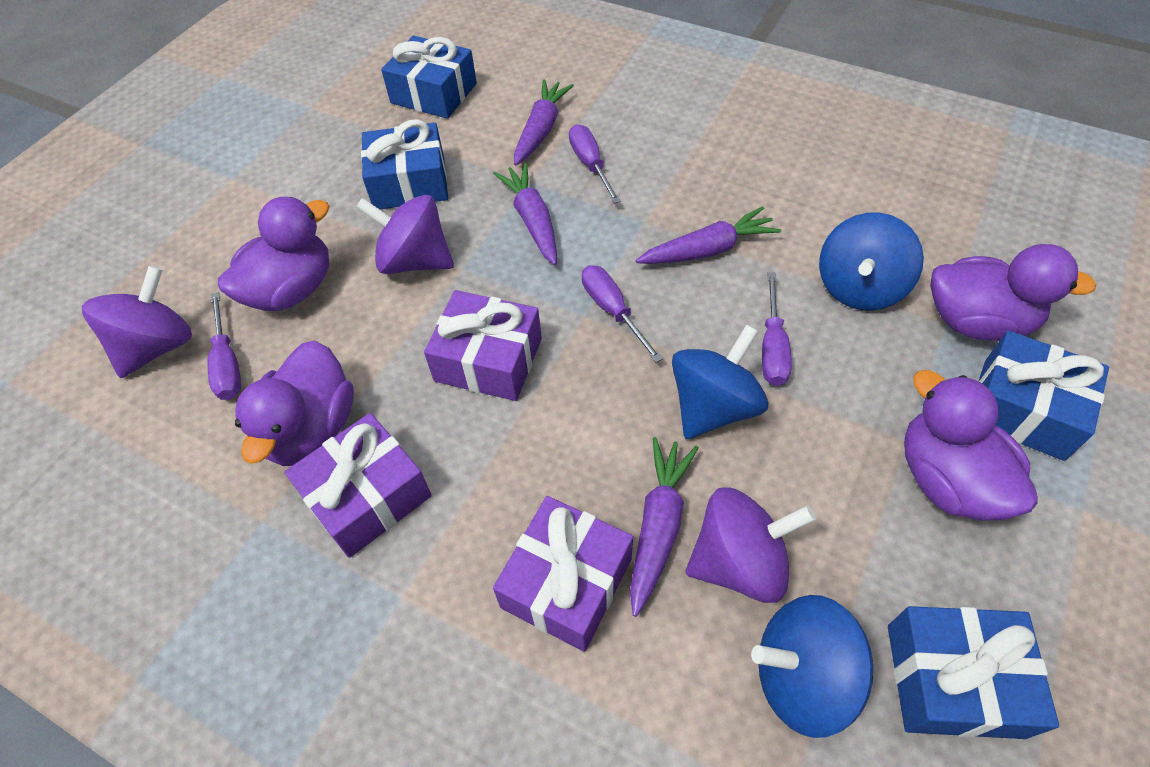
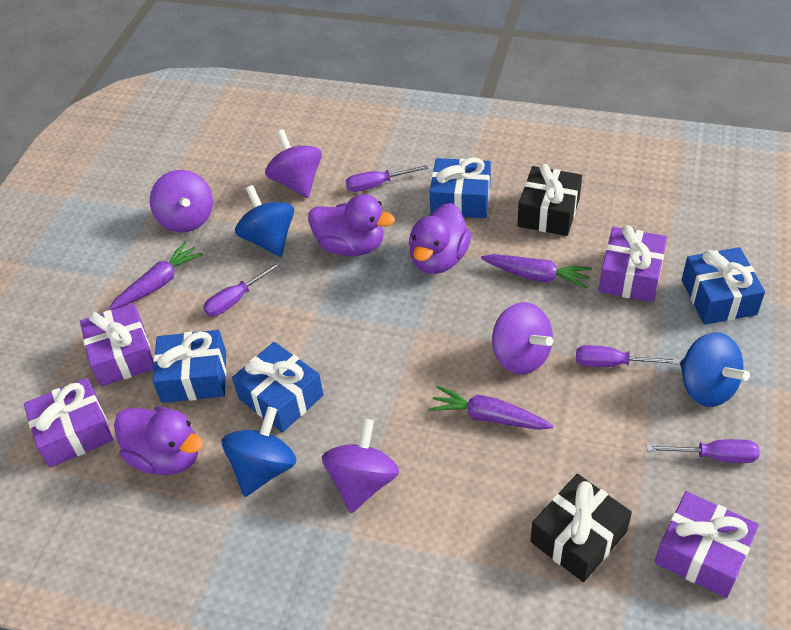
black gift: 0 -> 2
purple carrot: 4 -> 3
purple duck: 4 -> 3
purple gift: 3 -> 4
purple spinning top: 3 -> 4

